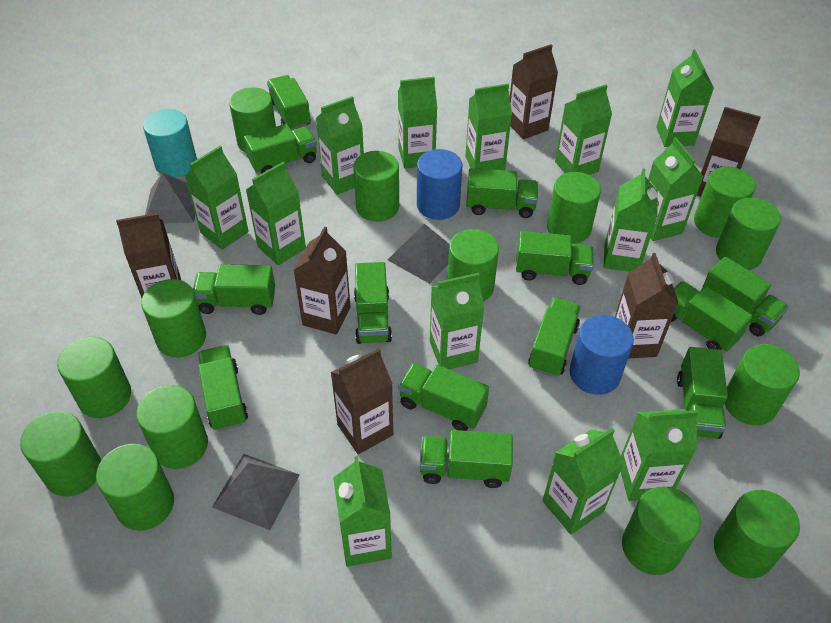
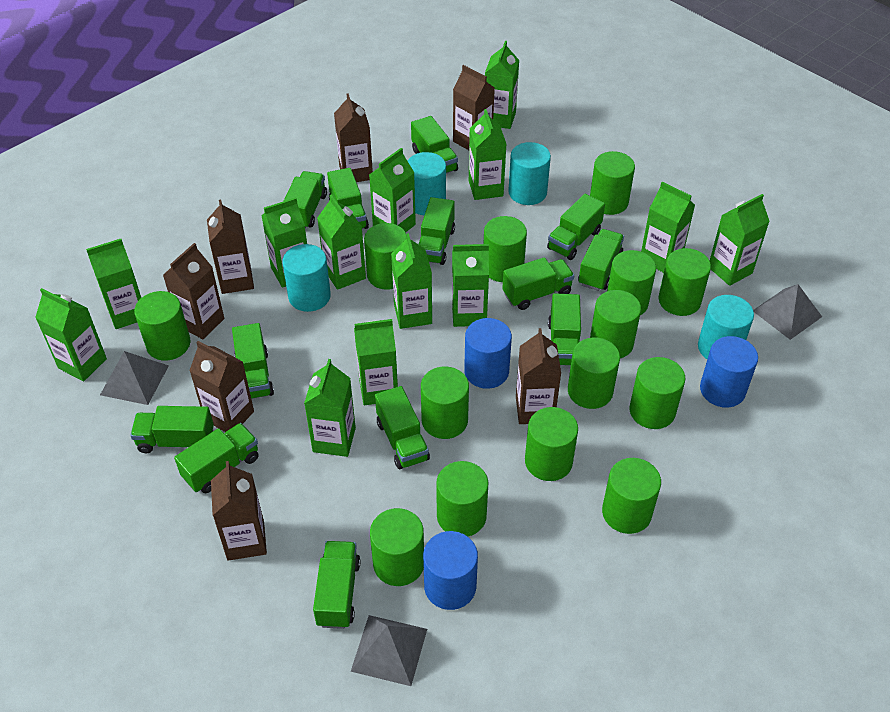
blue cylinder: 2 -> 3
brown carton: 6 -> 7
turquoise cylinder: 1 -> 4

